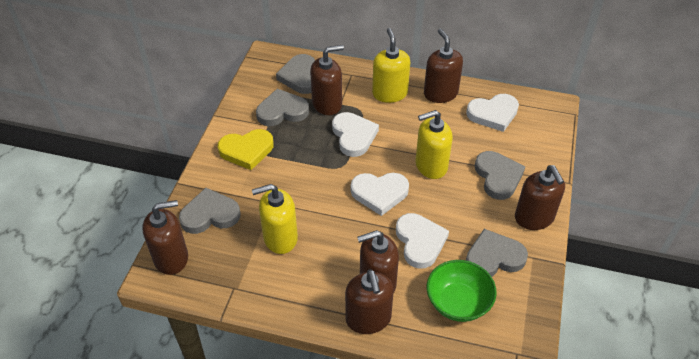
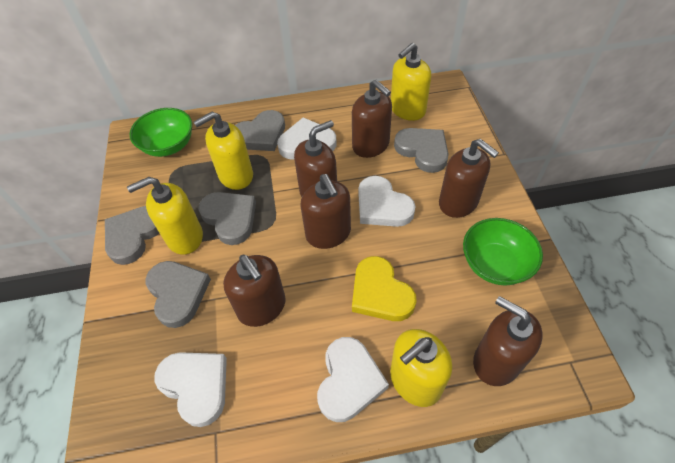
green bowl: 1 -> 2
yellow soap dispenser: 3 -> 4

